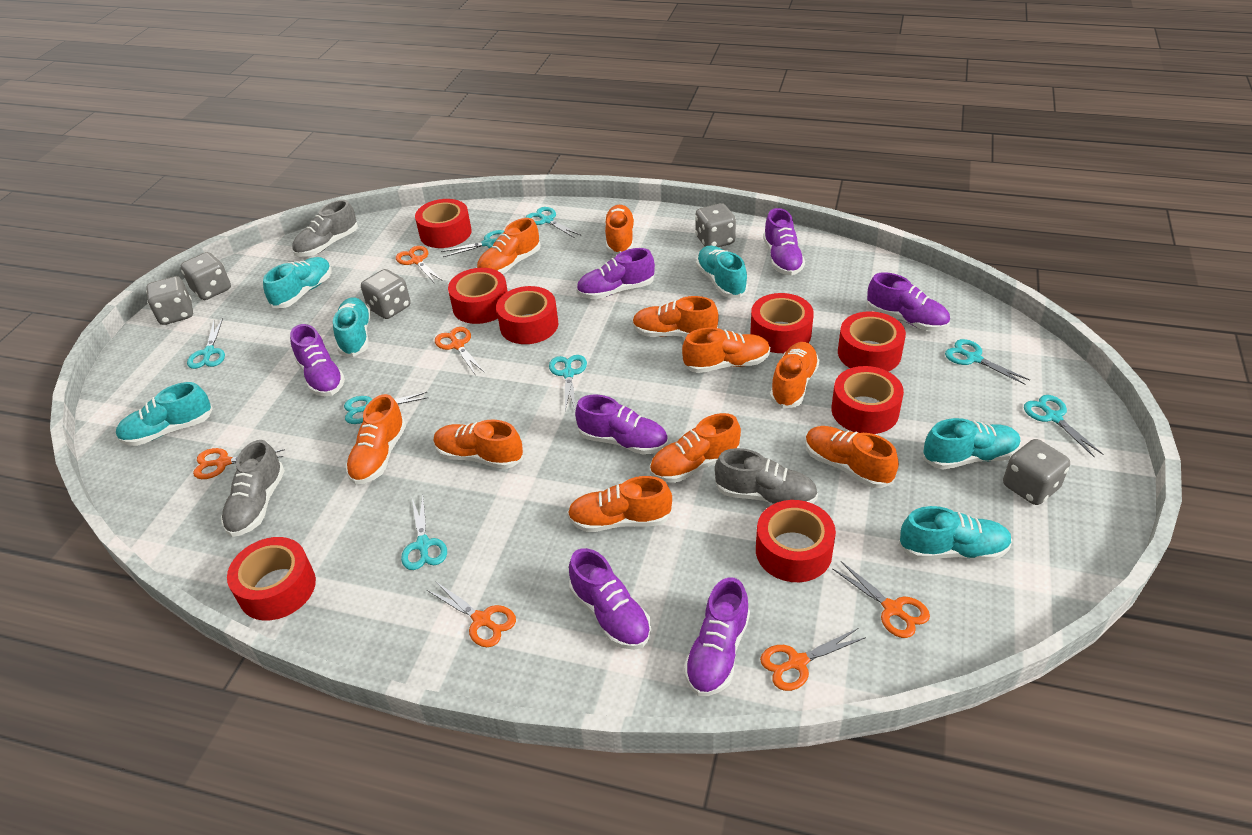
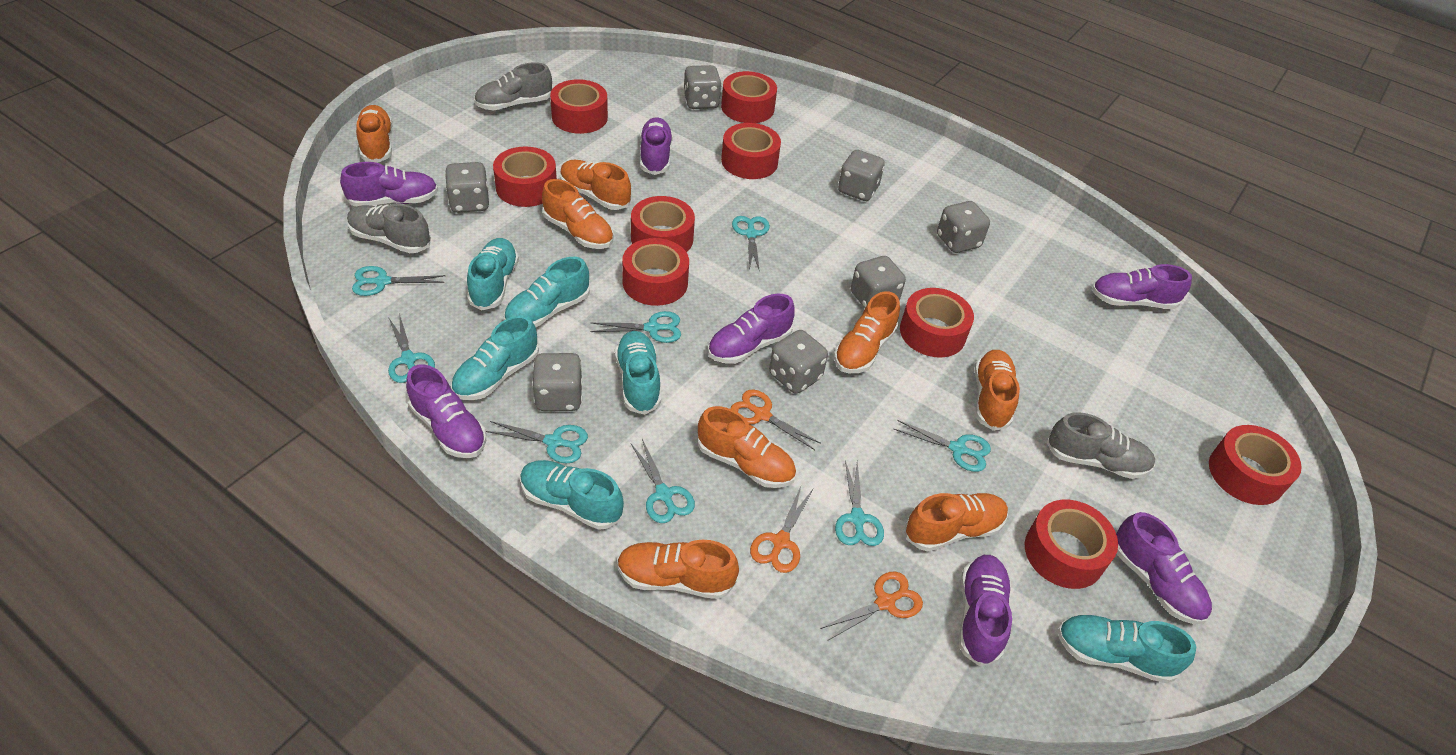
grey dice: 5 -> 7
orange scissors: 6 -> 3
orange shoe: 10 -> 8
red tape: 8 -> 9

